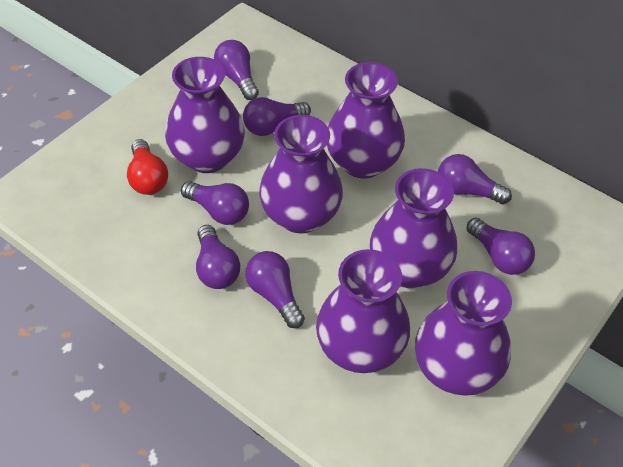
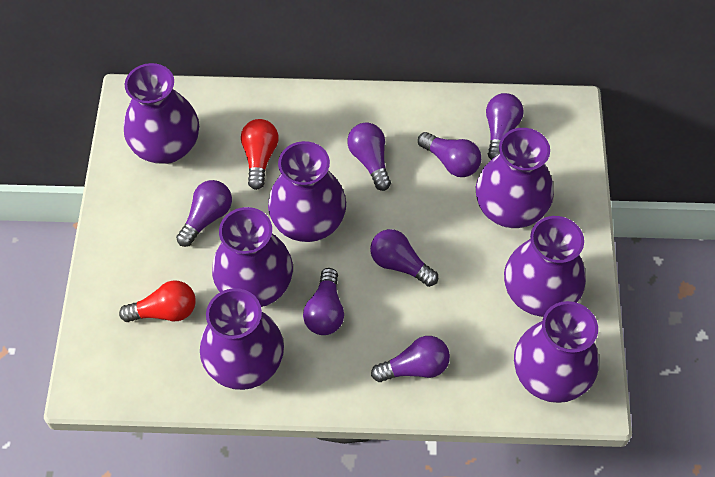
purple vase: 6 -> 7
red light bulb: 1 -> 2

